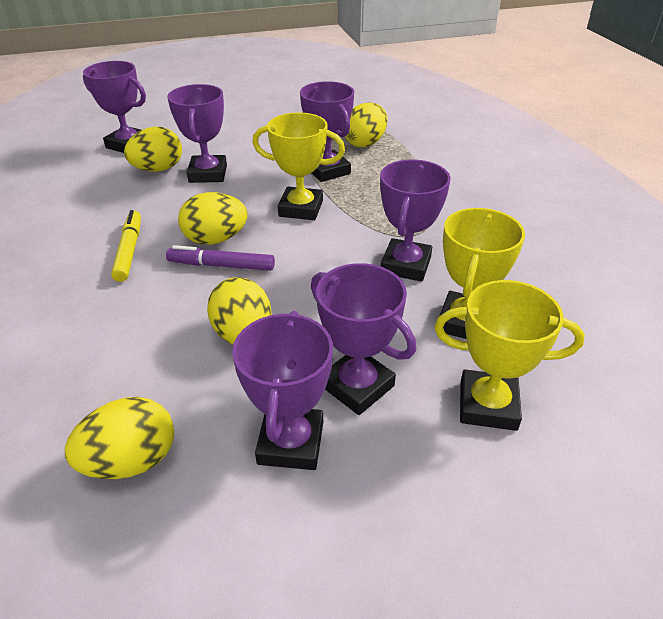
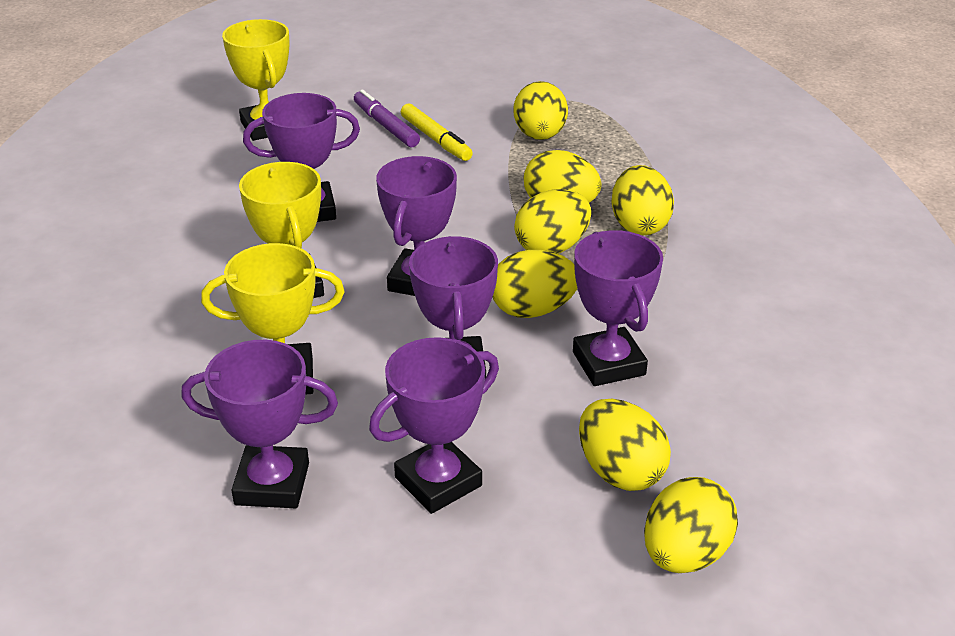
yellow egg: 5 -> 7

